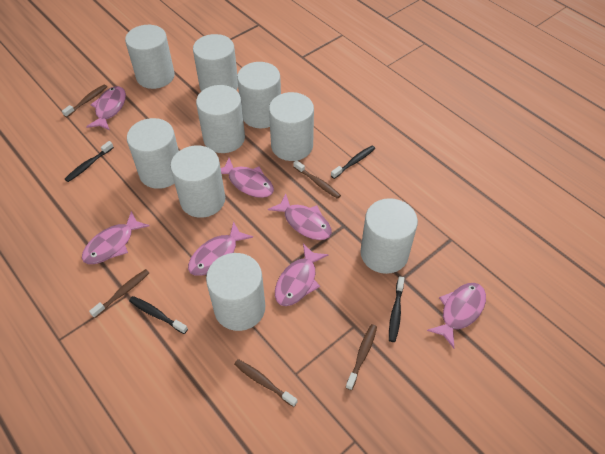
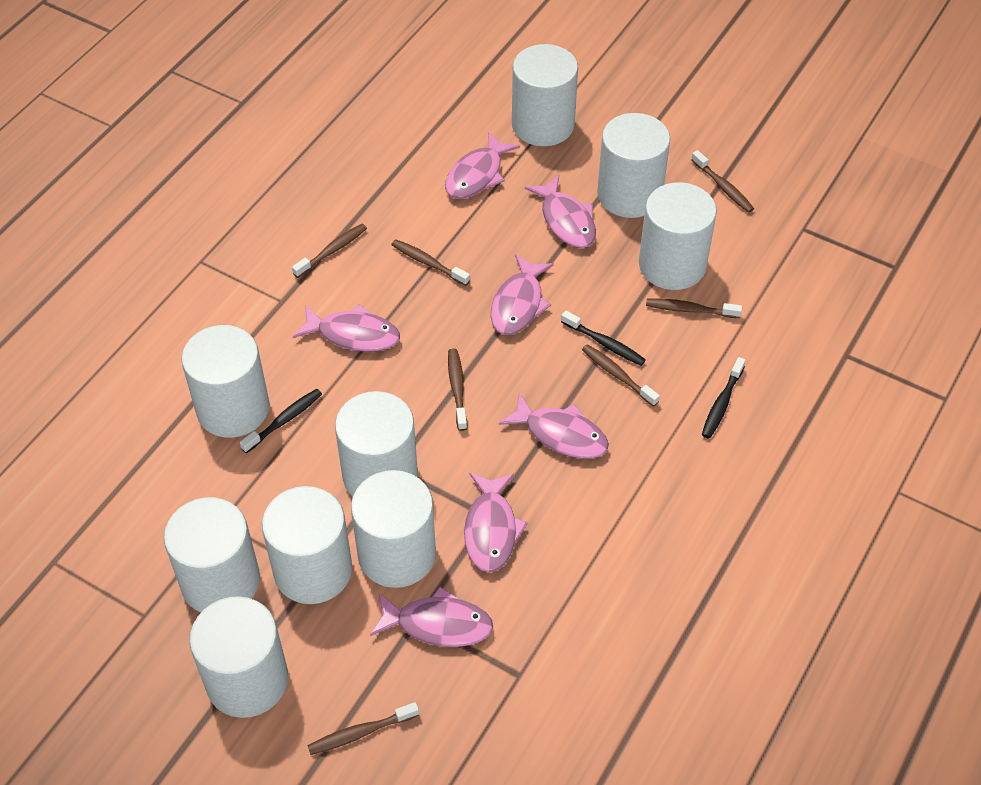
black toothbrush: 4 -> 3
brown toothbrush: 5 -> 7

